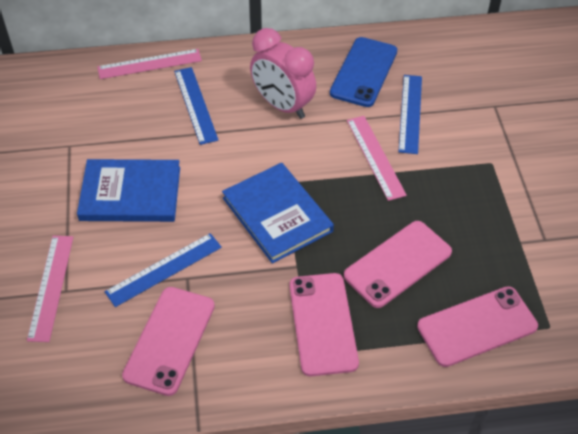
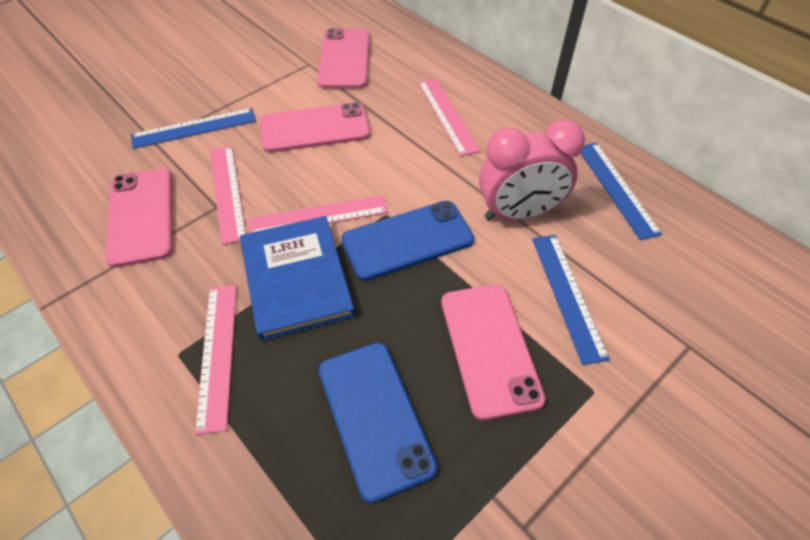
blue book: 2 -> 1
blue phone: 1 -> 2
pink ruler: 3 -> 4

